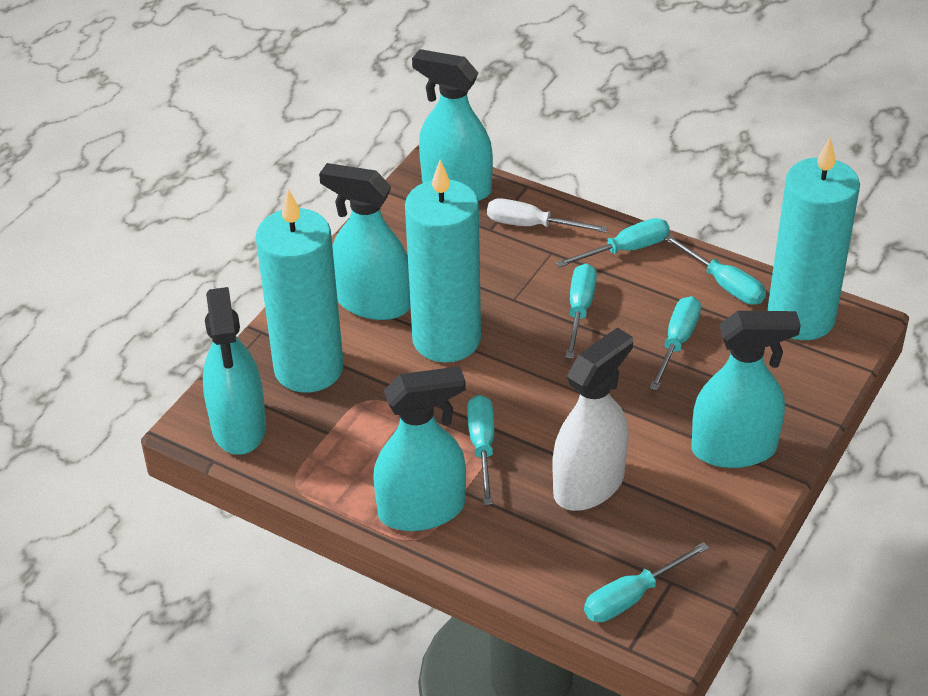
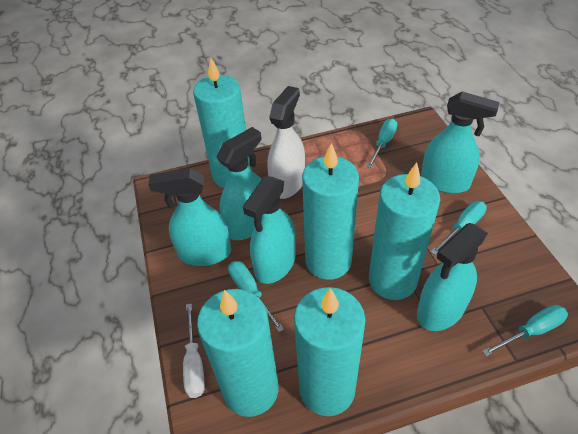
turquoise candle: 3 -> 5
turquoise screwdriver: 6 -> 4

